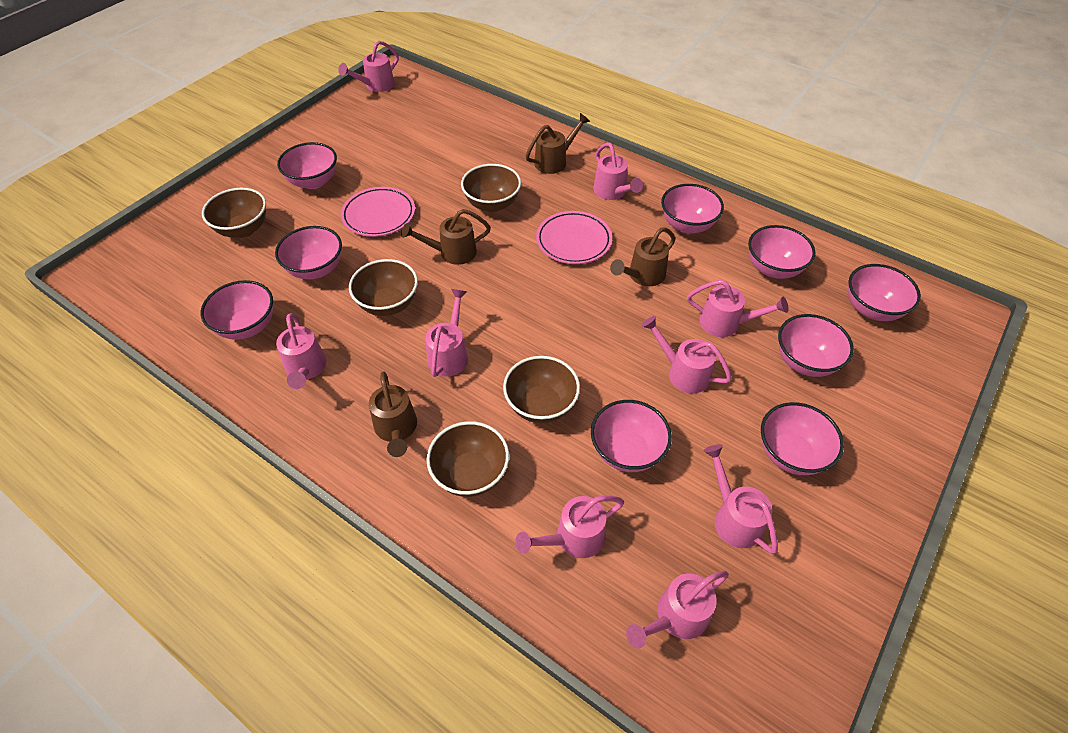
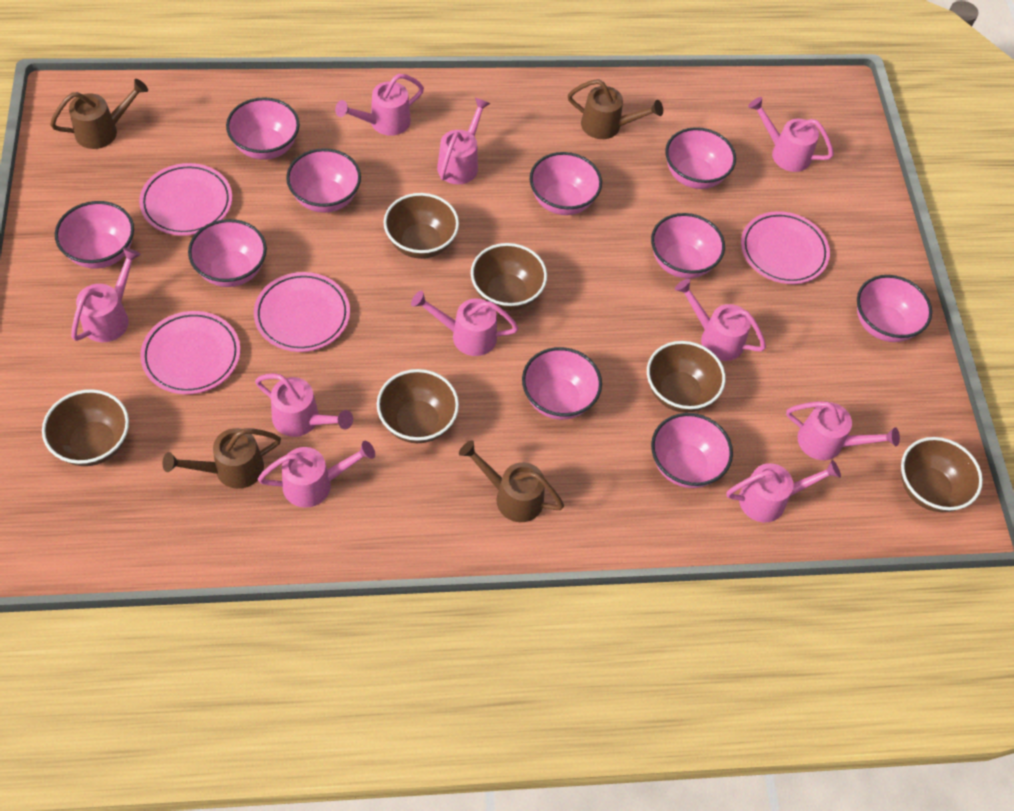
brown bowl: 5 -> 6
pink bowl: 9 -> 10
pink plate: 2 -> 4
pink watering can: 9 -> 10

